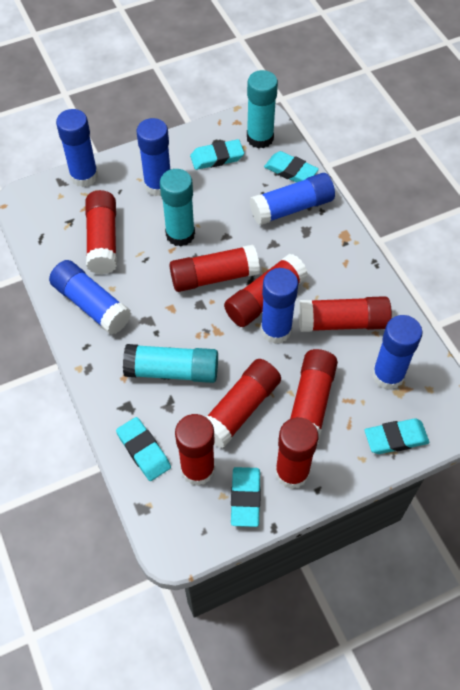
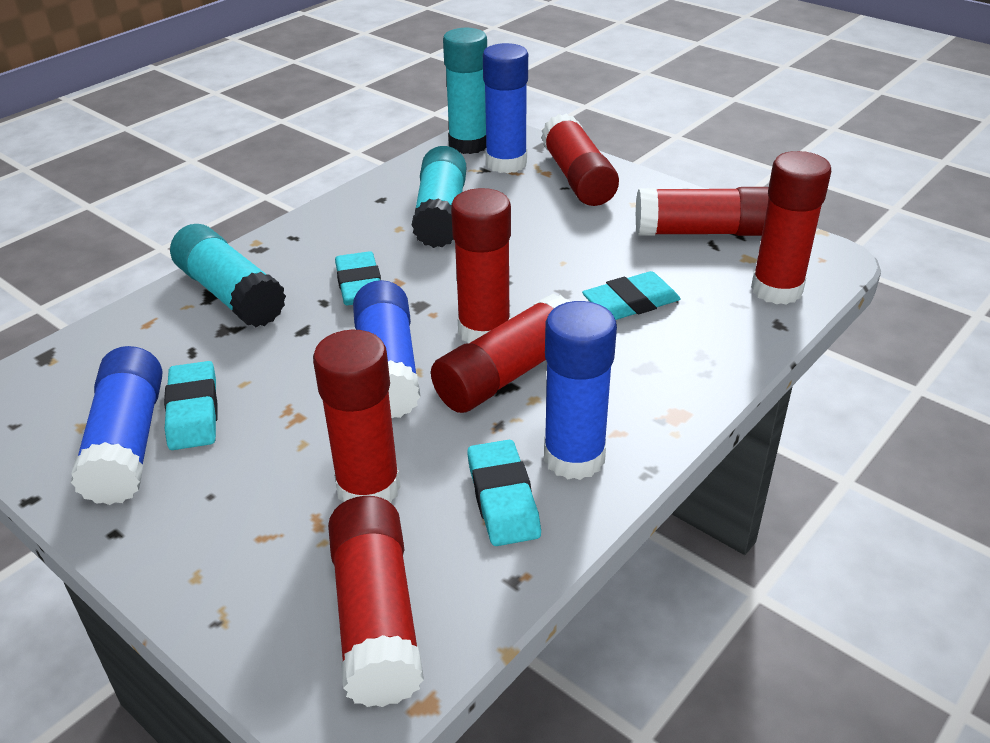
blue glue stick: 6 -> 4
red glue stick: 8 -> 7
turquoise eraser: 5 -> 4

